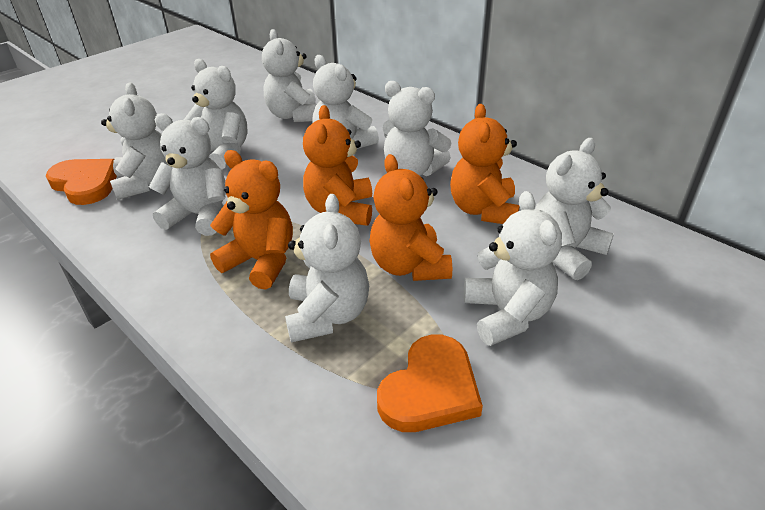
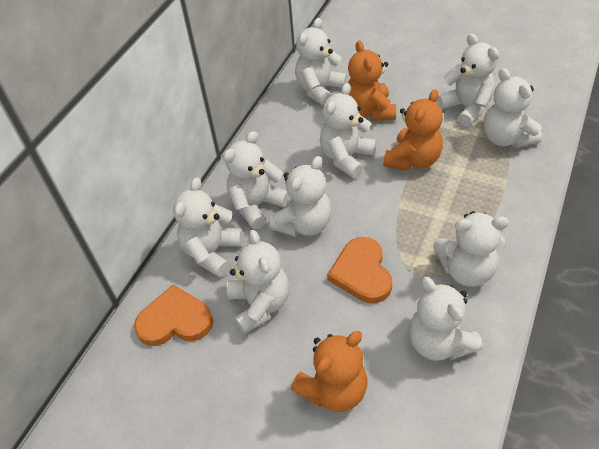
orange teddy bear: 4 -> 3
white teddy bear: 9 -> 10

